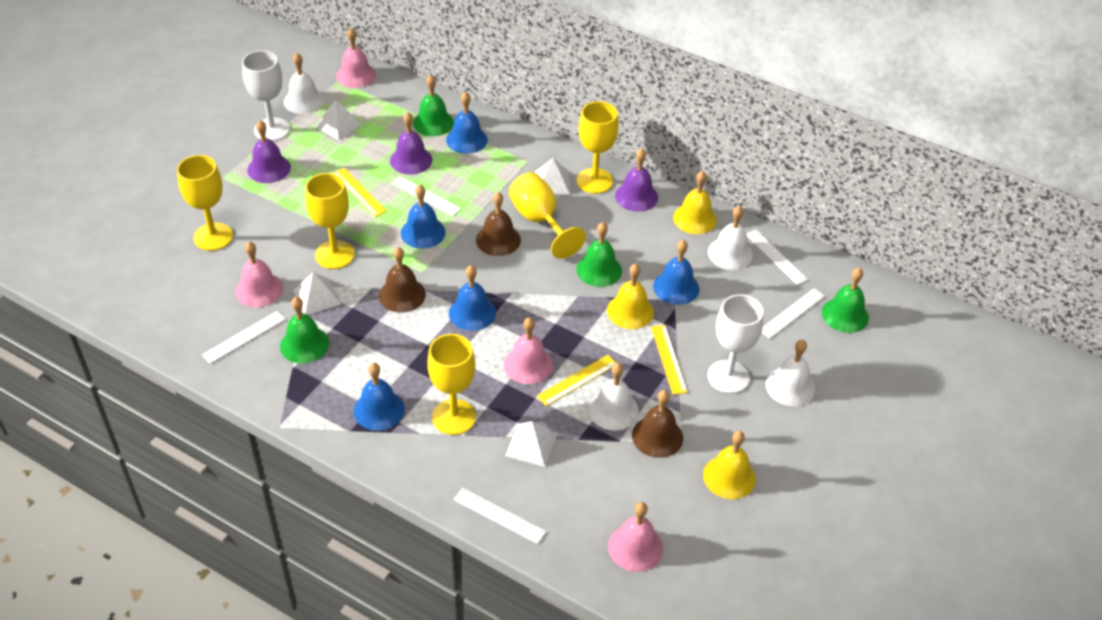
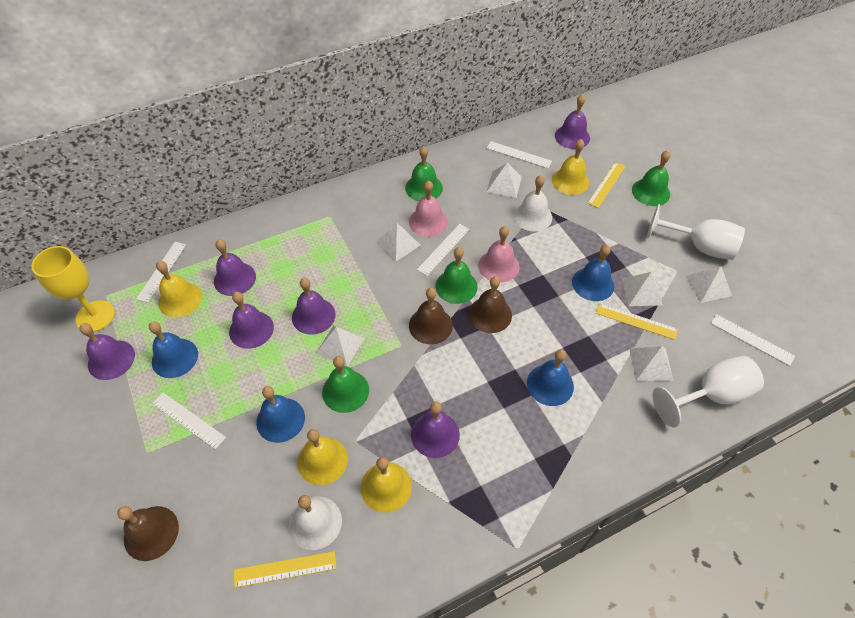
blue bell: 5 -> 4
pink bell: 4 -> 2
purple bell: 3 -> 6
white bell: 4 -> 2
white pyramid: 4 -> 6
yellow bell: 3 -> 4
yellow goblet: 5 -> 1

